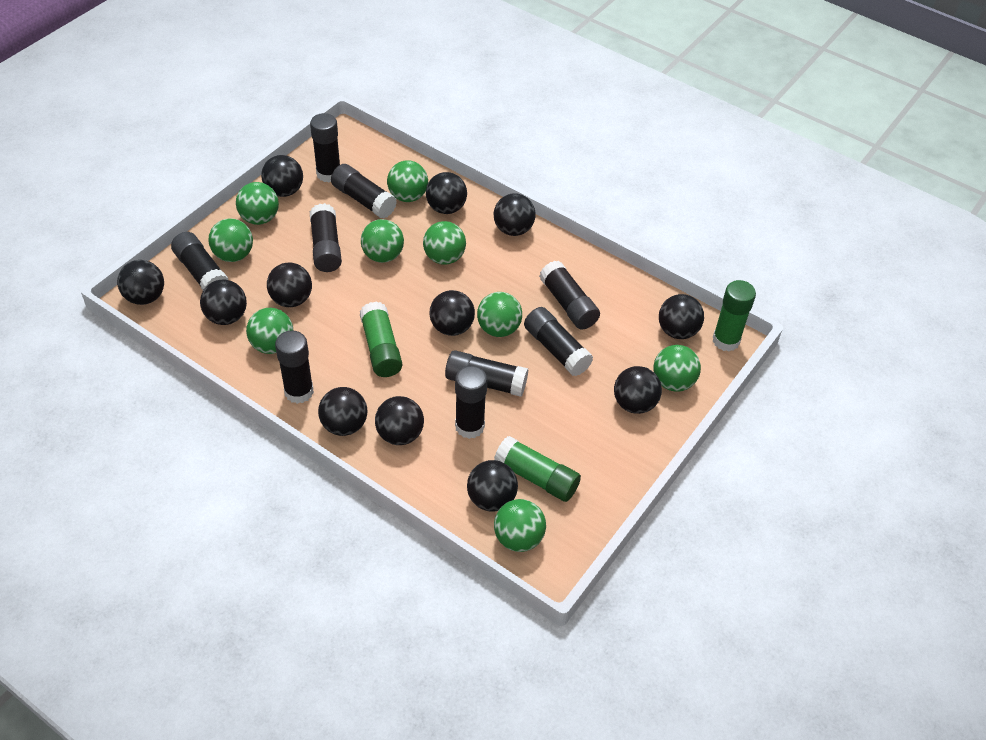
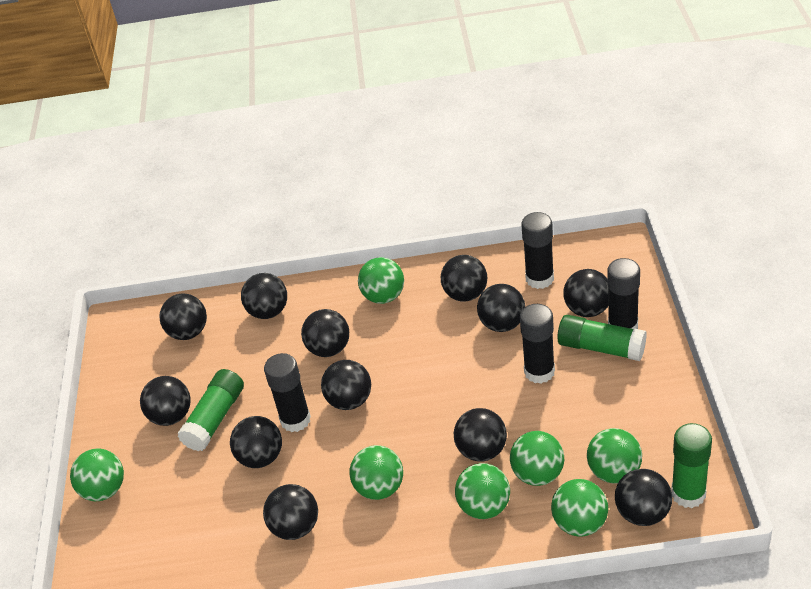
black glue stick: 9 -> 4
green ball: 9 -> 7

